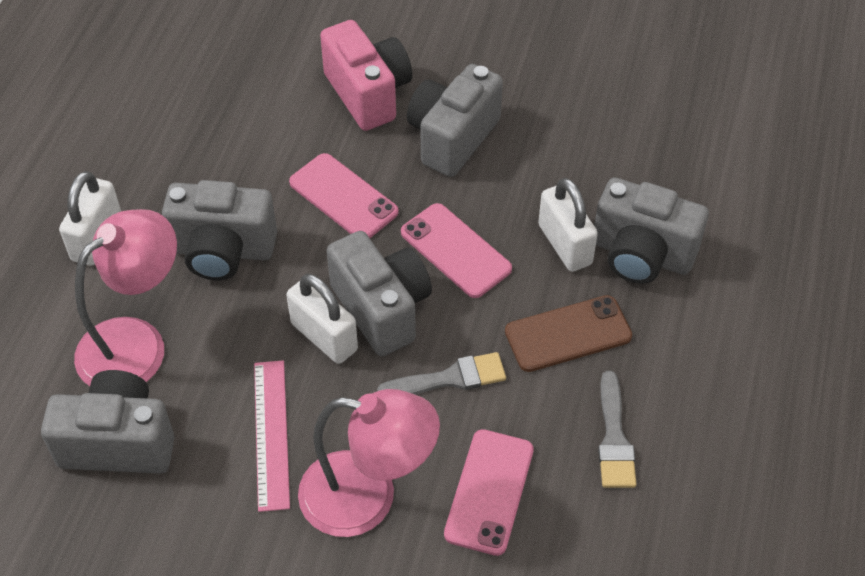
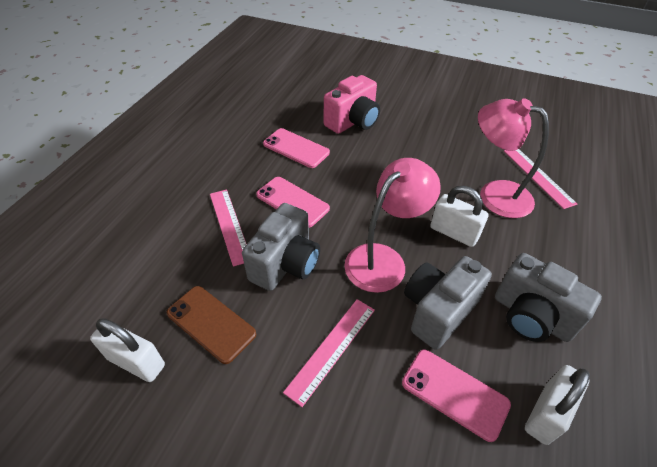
grey brush: 2 -> 0
grey camera: 5 -> 3
pink ruler: 1 -> 3

